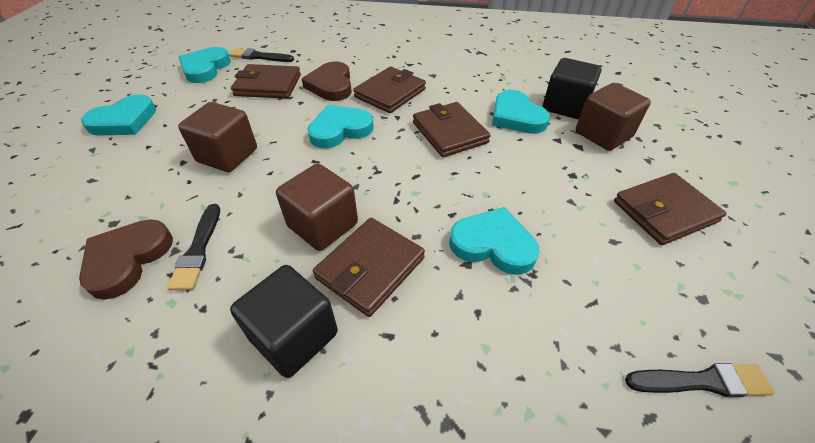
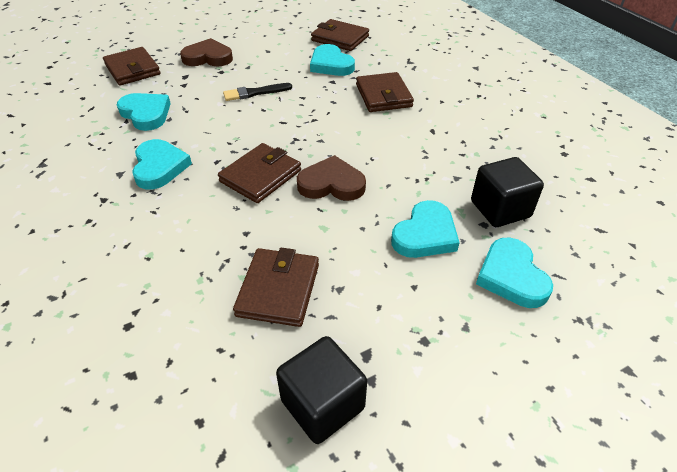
black brush: 3 -> 1
brown cube: 3 -> 0

